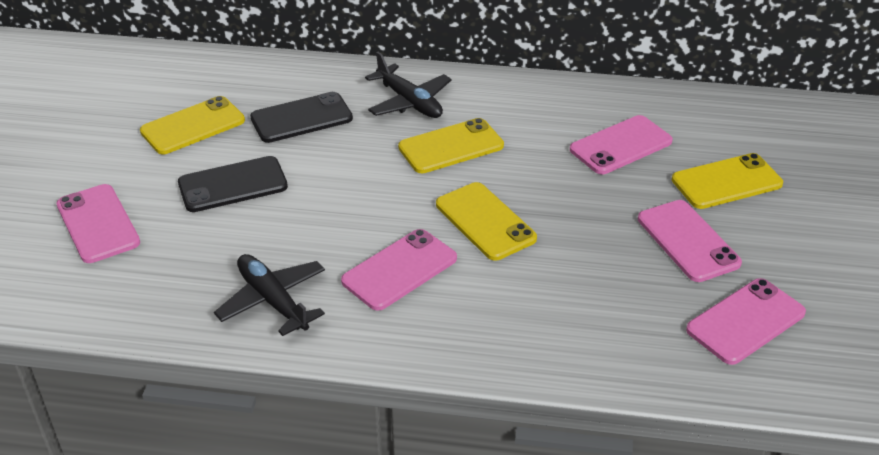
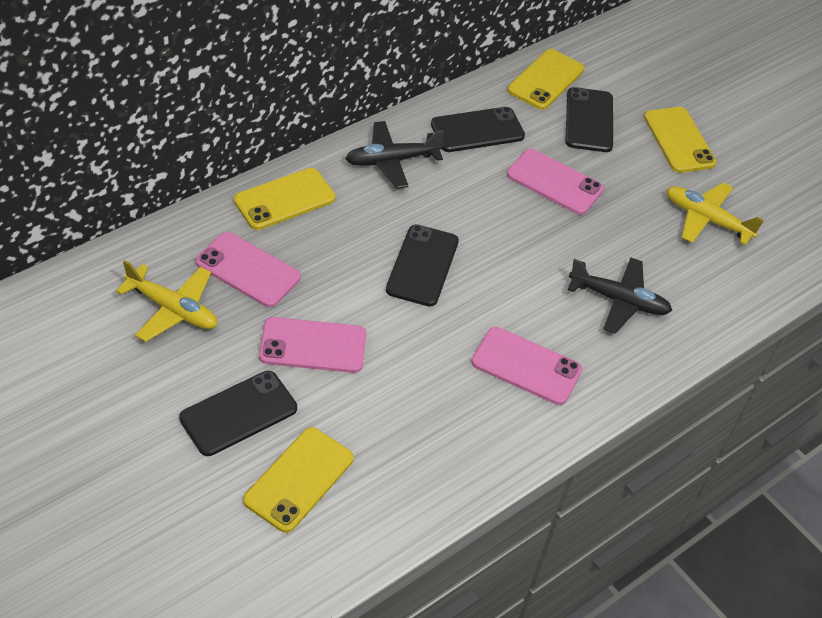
black phone: 2 -> 4
pink phone: 5 -> 4
yellow plane: 0 -> 2

